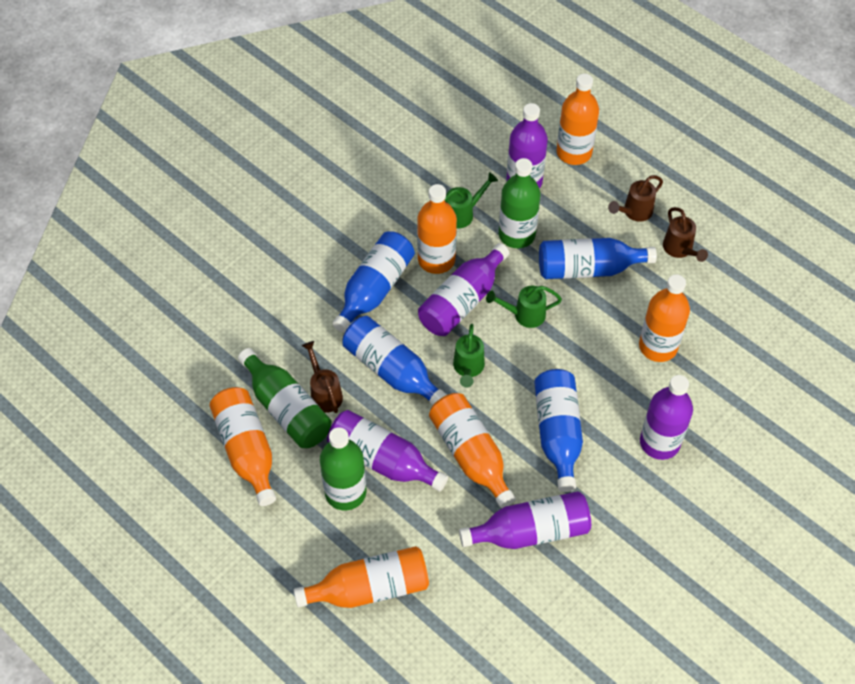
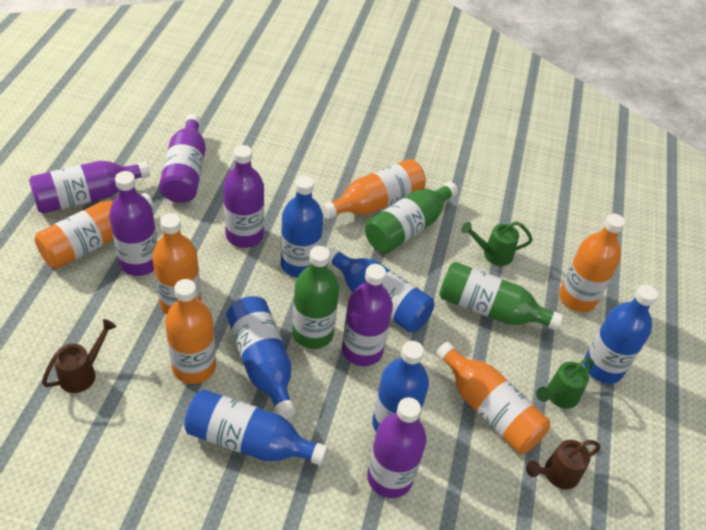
blue bottle: 4 -> 6
brown watering can: 3 -> 2
green watering can: 3 -> 2
purple bottle: 5 -> 6

